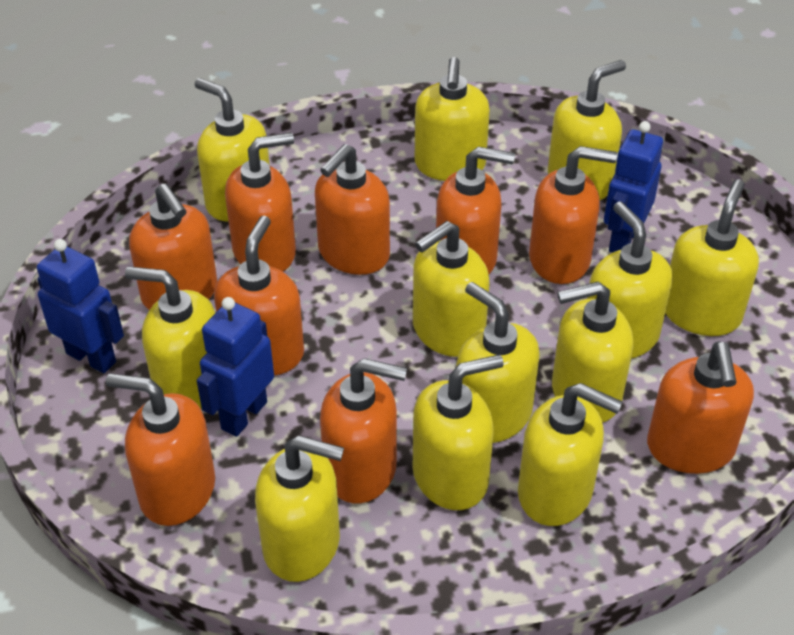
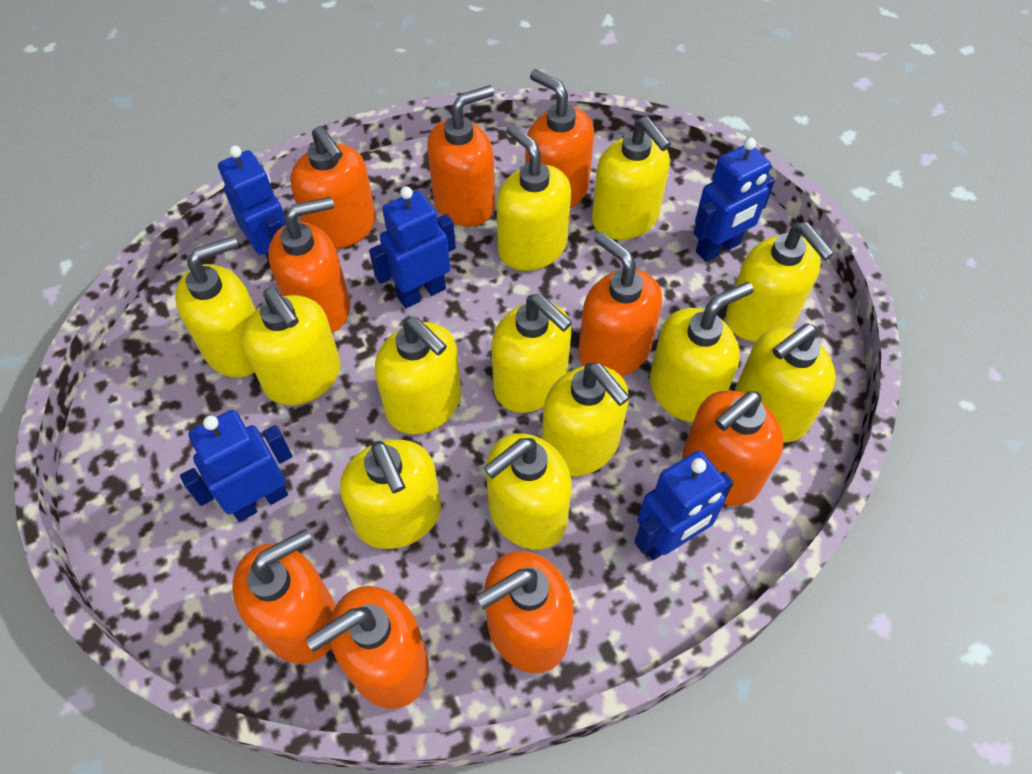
blue robot: 3 -> 5

